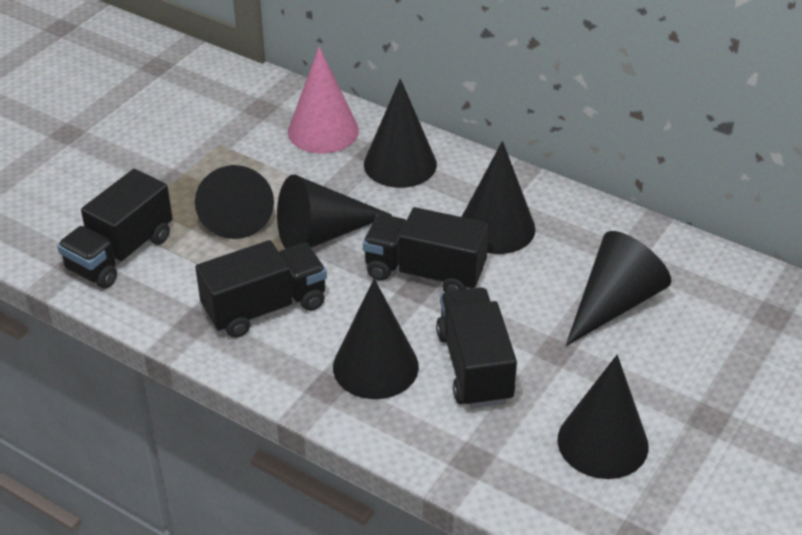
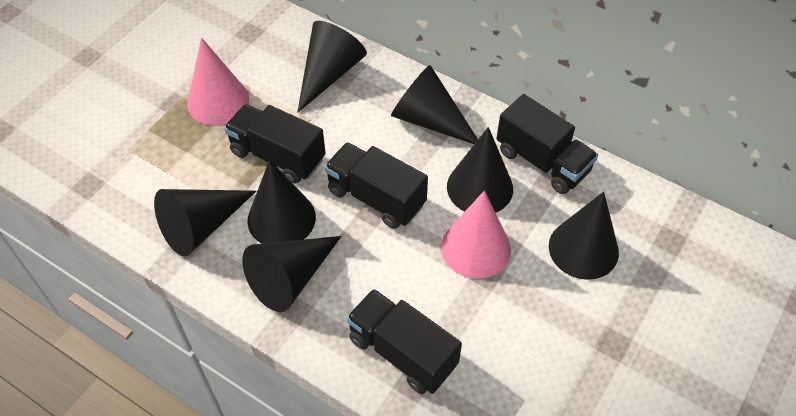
pink cone: 1 -> 2

